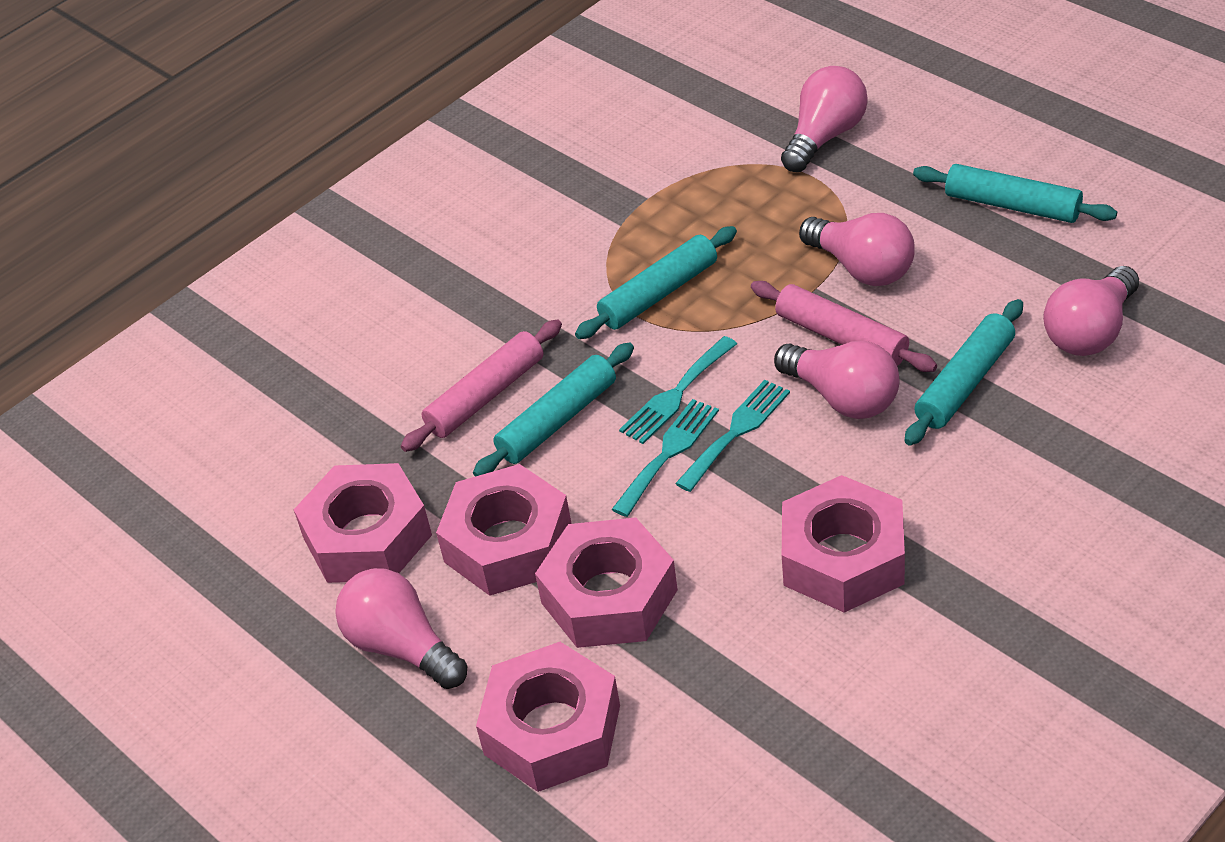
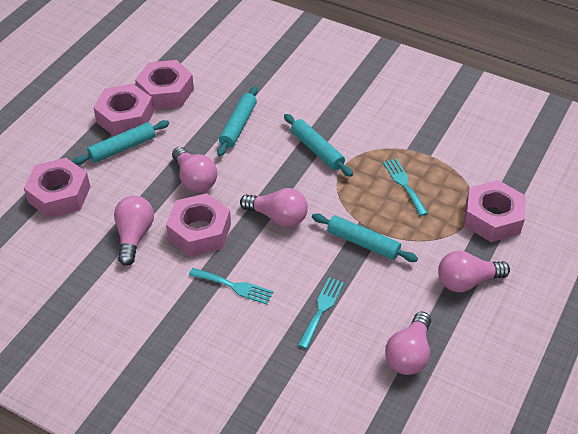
pink rolling pin: 2 -> 0

